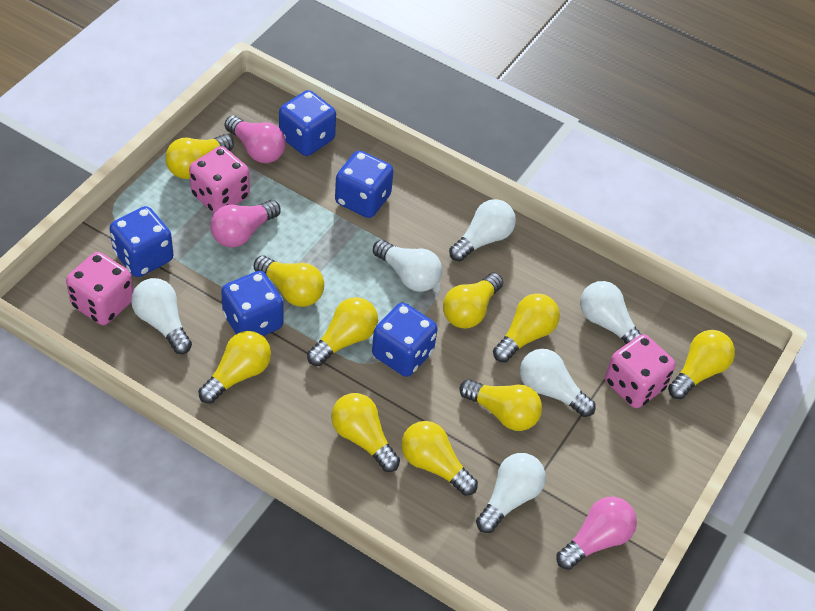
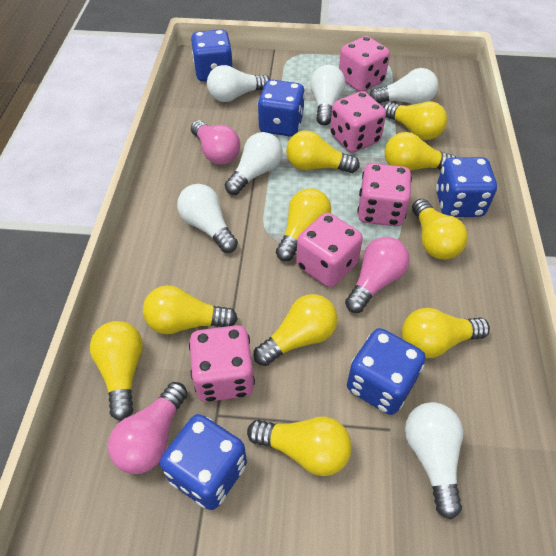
pink dice: 3 -> 5

